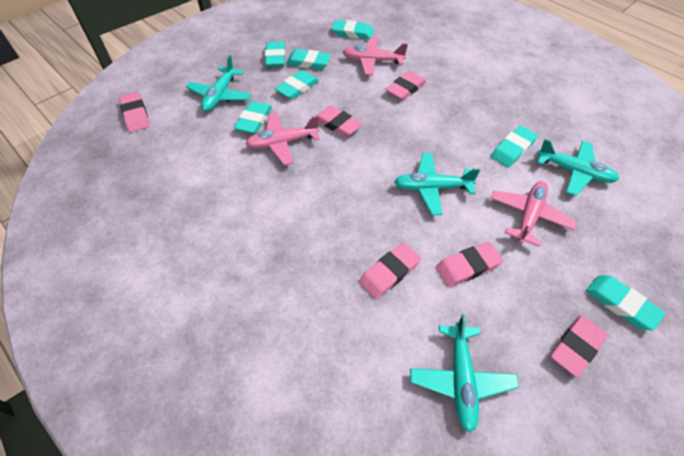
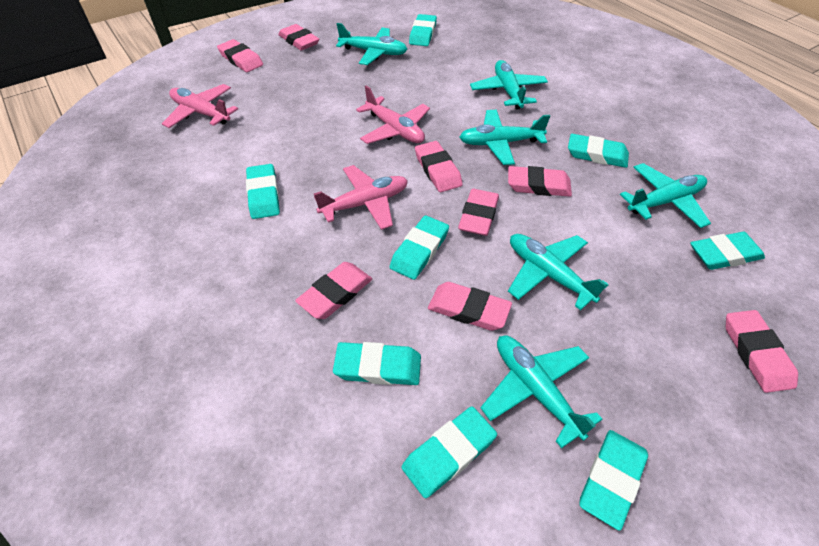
pink eraser: 6 -> 8
turquoise eraser: 7 -> 8
turquoise plane: 4 -> 6

